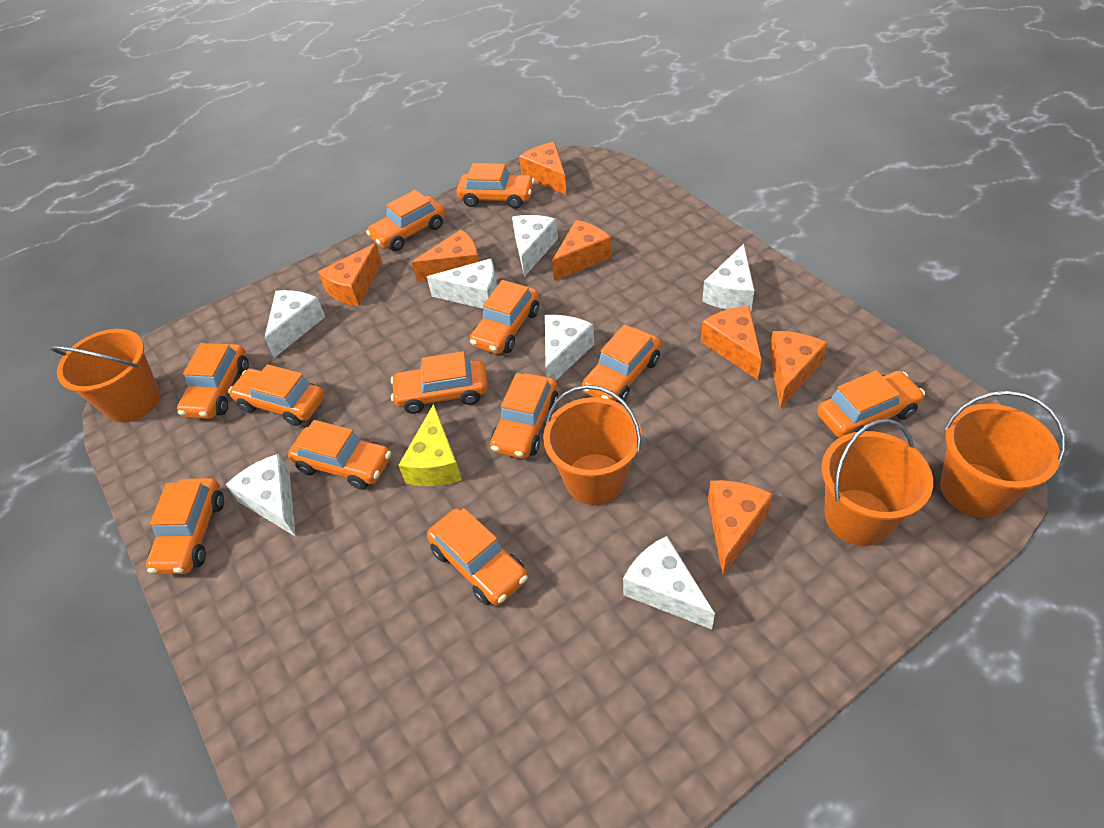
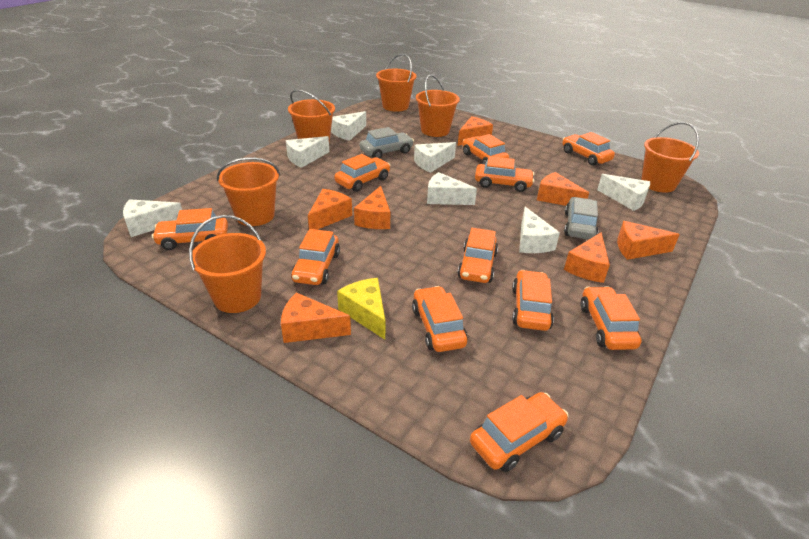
grey car: 0 -> 2
orange bucket: 4 -> 6
orange car: 12 -> 11

